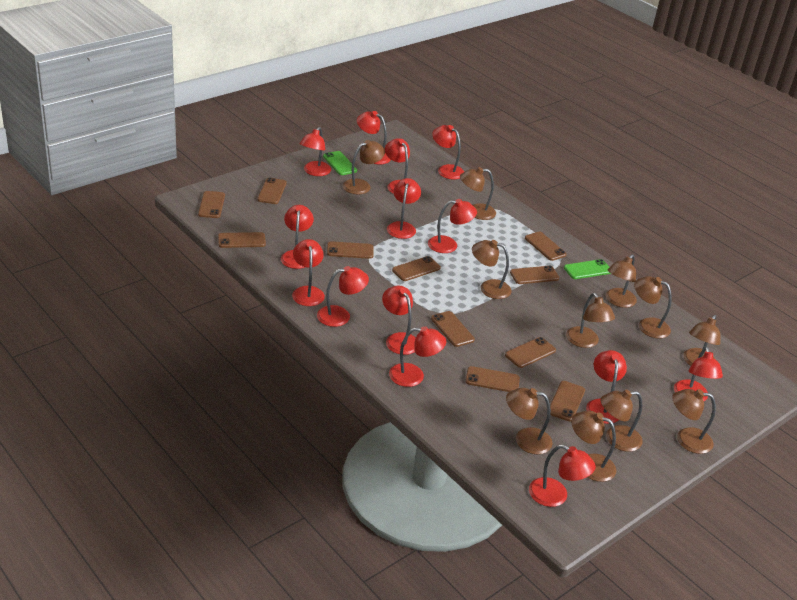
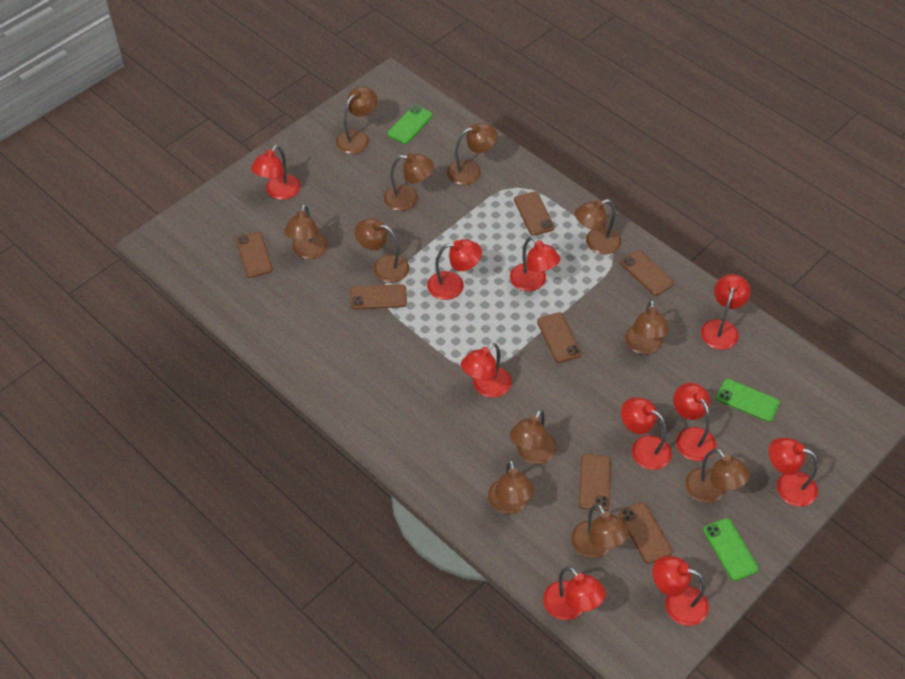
brown phone: 11 -> 7
green phone: 2 -> 3
red lamp: 14 -> 10

